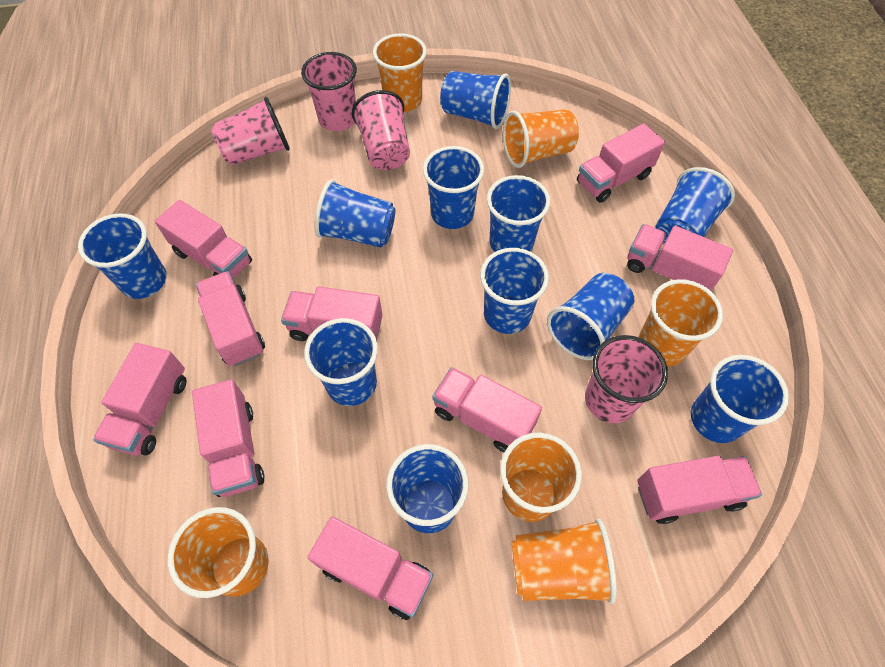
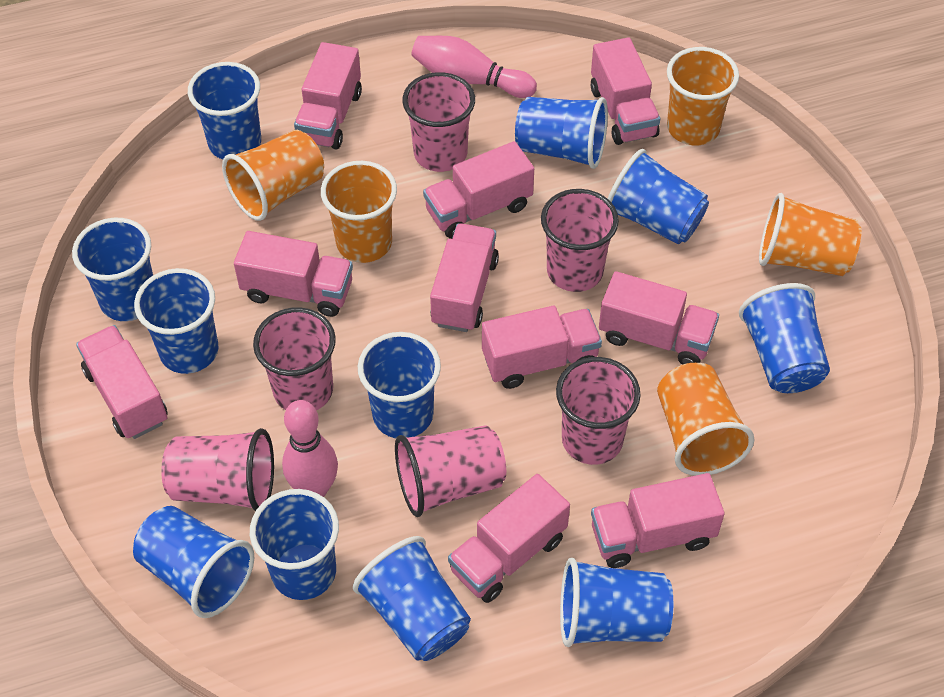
orange cup: 6 -> 5
pink bowling pin: 0 -> 2
pink cup: 4 -> 6

